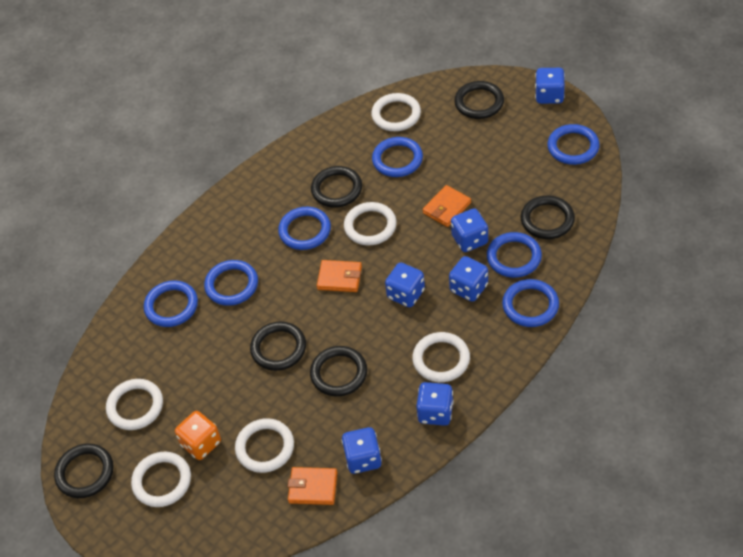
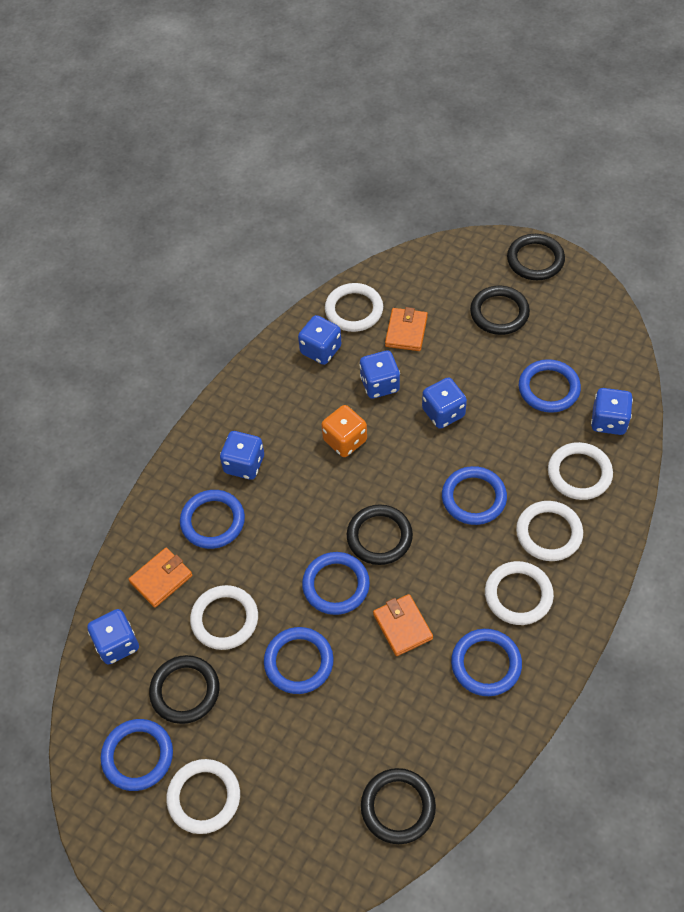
black ring: 6 -> 5

